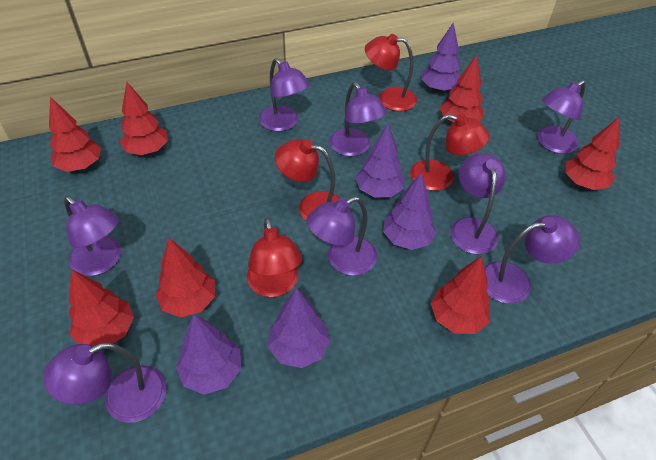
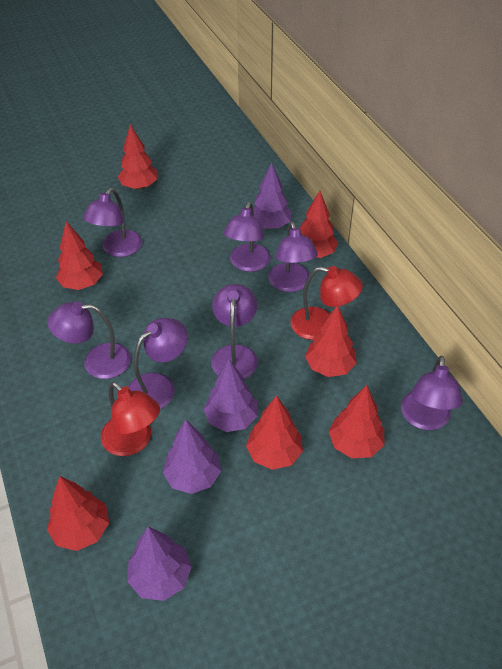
purple lamp: 8 -> 7
purple tree: 5 -> 4
red lamp: 4 -> 2

